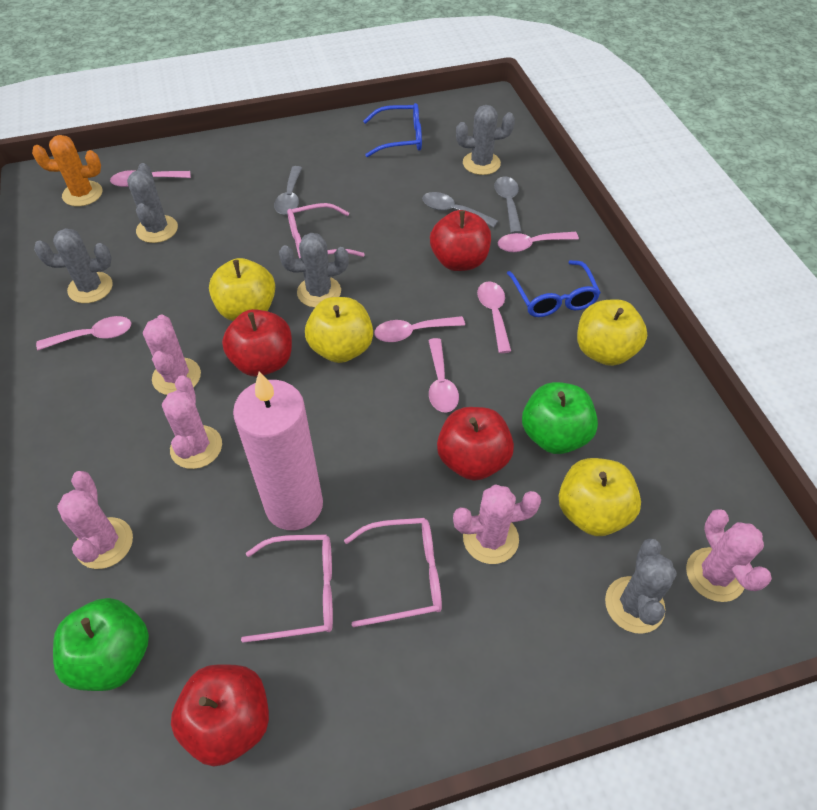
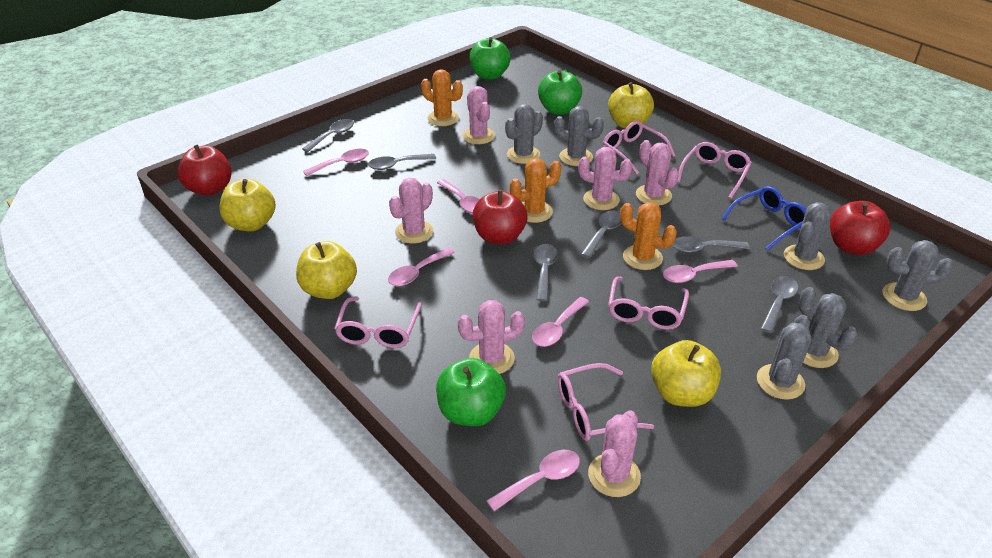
blue glasses: 2 -> 1
green apple: 2 -> 3
grey cactus: 5 -> 6
grey spoon: 3 -> 6
orange cactus: 1 -> 3
pink cactus: 5 -> 6
pink candle: 1 -> 0
pink glasses: 3 -> 5
red apple: 4 -> 3

